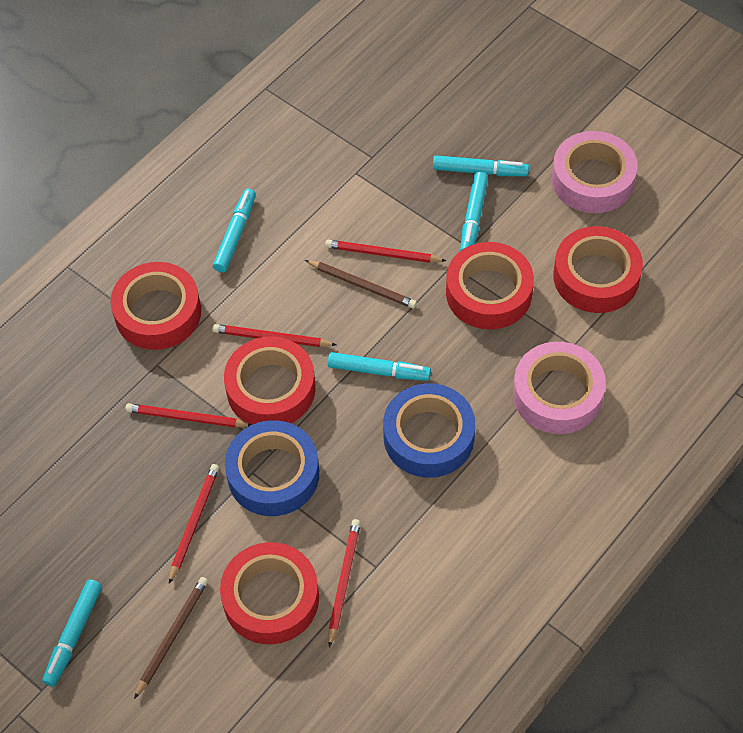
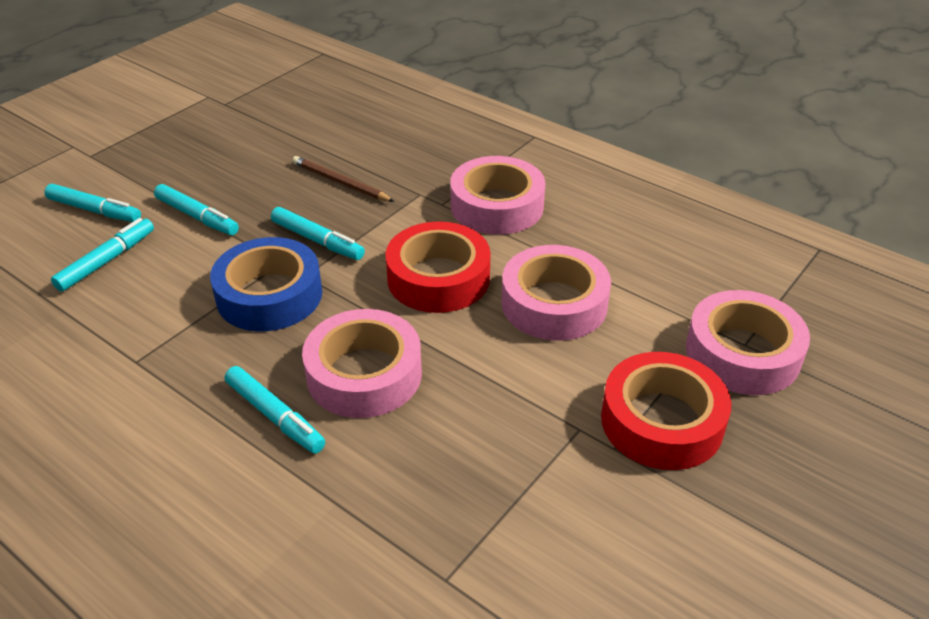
blue tape: 2 -> 1
brown pencil: 2 -> 1
pink tape: 2 -> 4
red pencil: 5 -> 0
red tape: 5 -> 2

